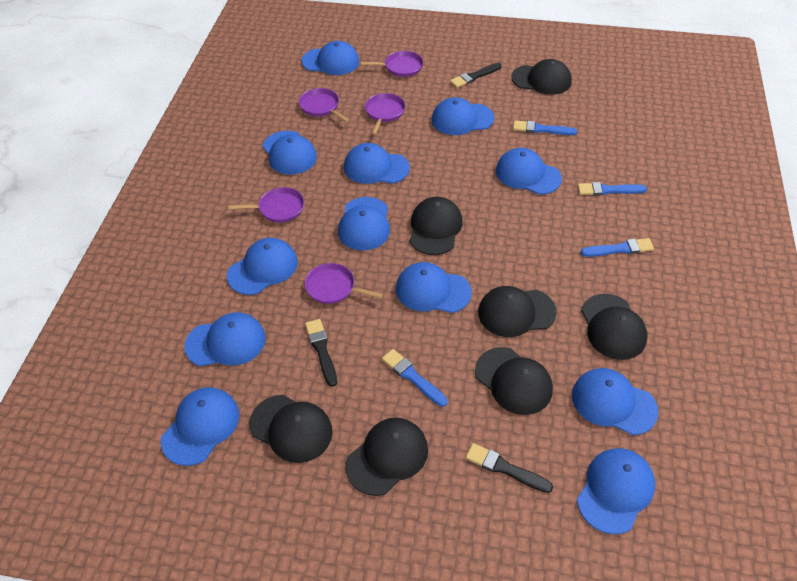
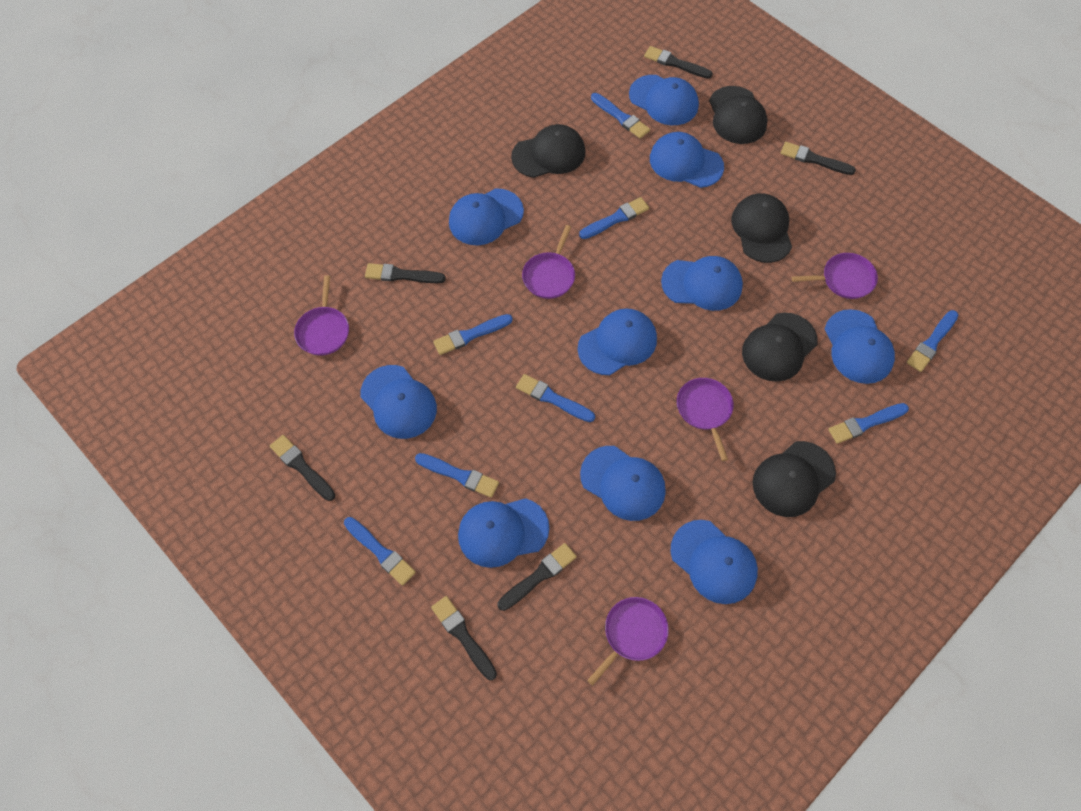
black brush: 3 -> 6
black cap: 7 -> 5
blue brush: 4 -> 8
blue cap: 12 -> 10

